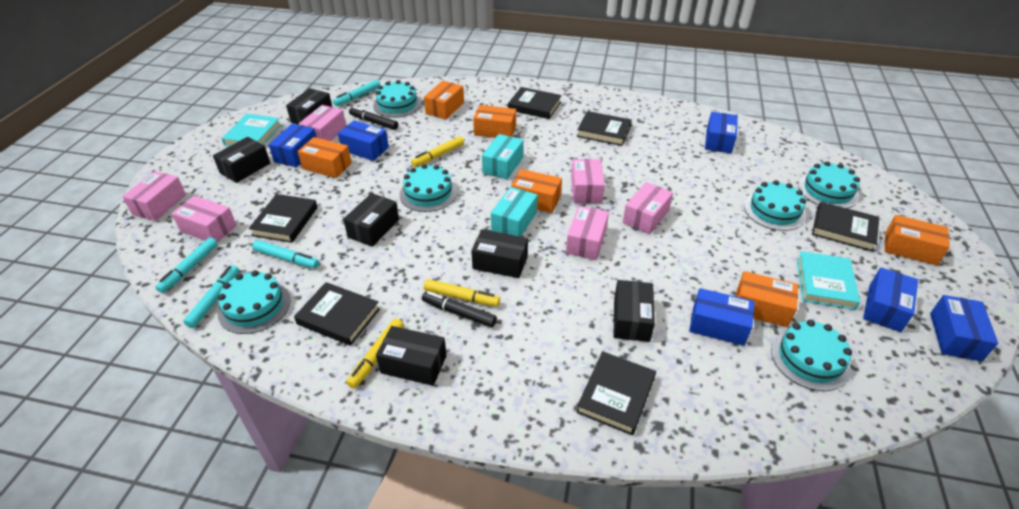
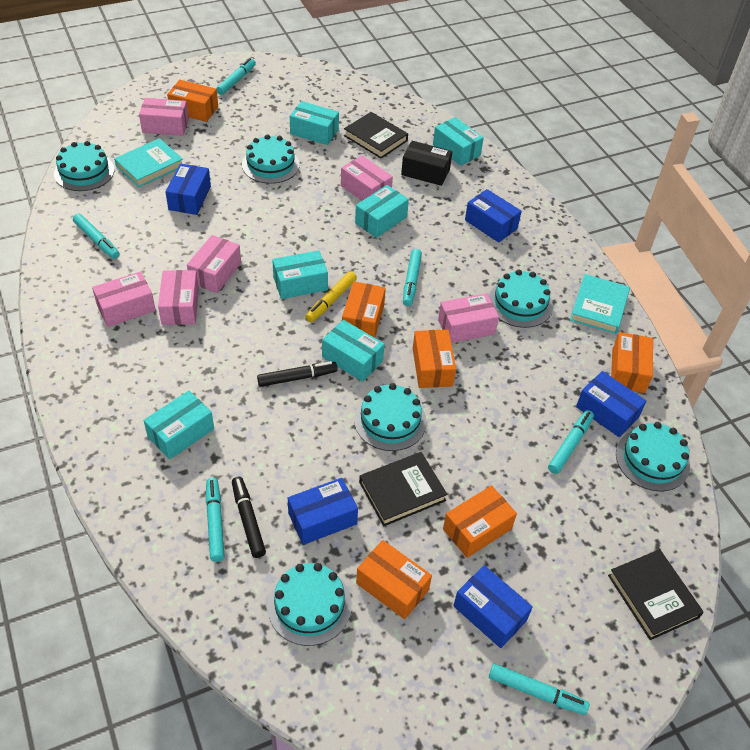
black book: 6 -> 3
black box: 6 -> 1
blue box: 6 -> 5
turquoise box: 2 -> 6
turquoise marker: 4 -> 6
yellow marker: 3 -> 1

